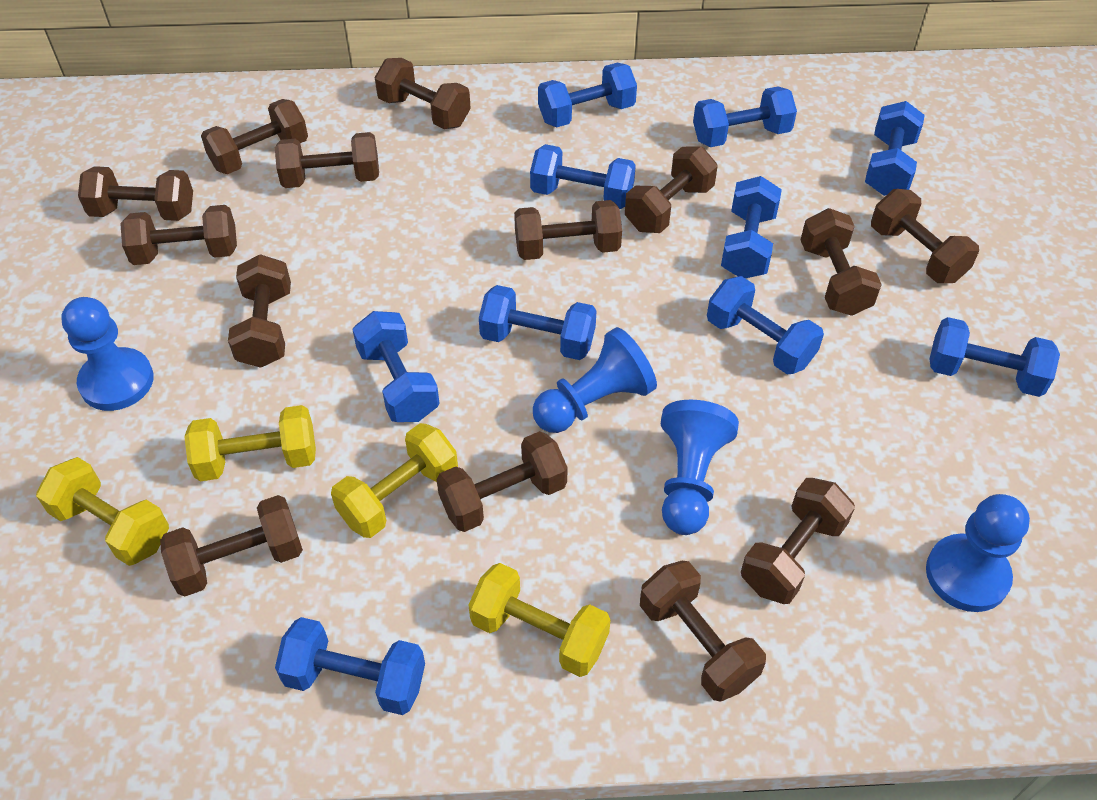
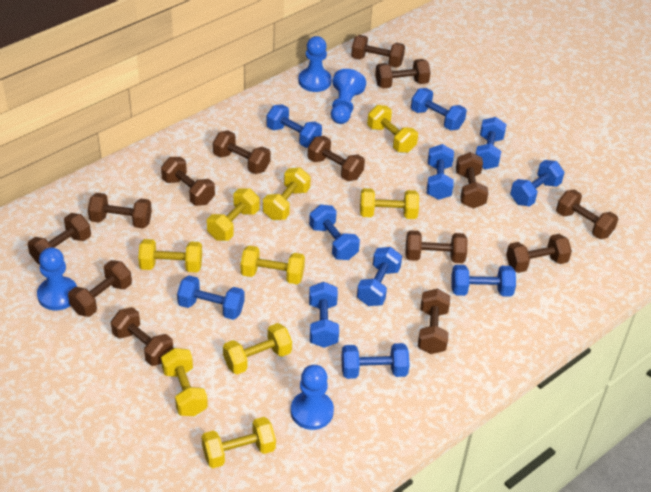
blue dumbbell: 10 -> 11
yellow dumbbell: 4 -> 9

